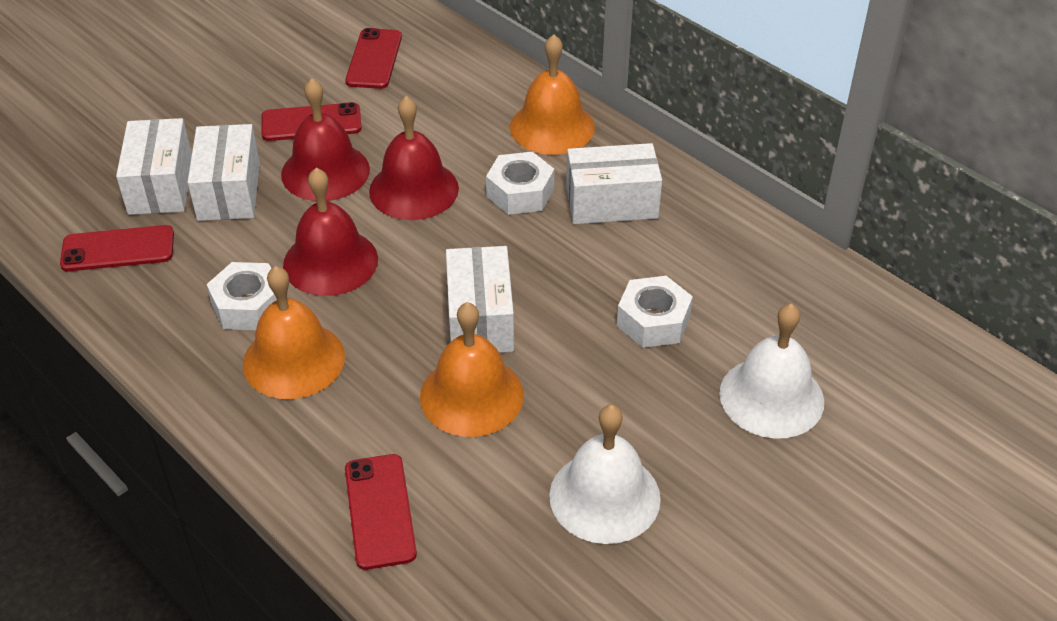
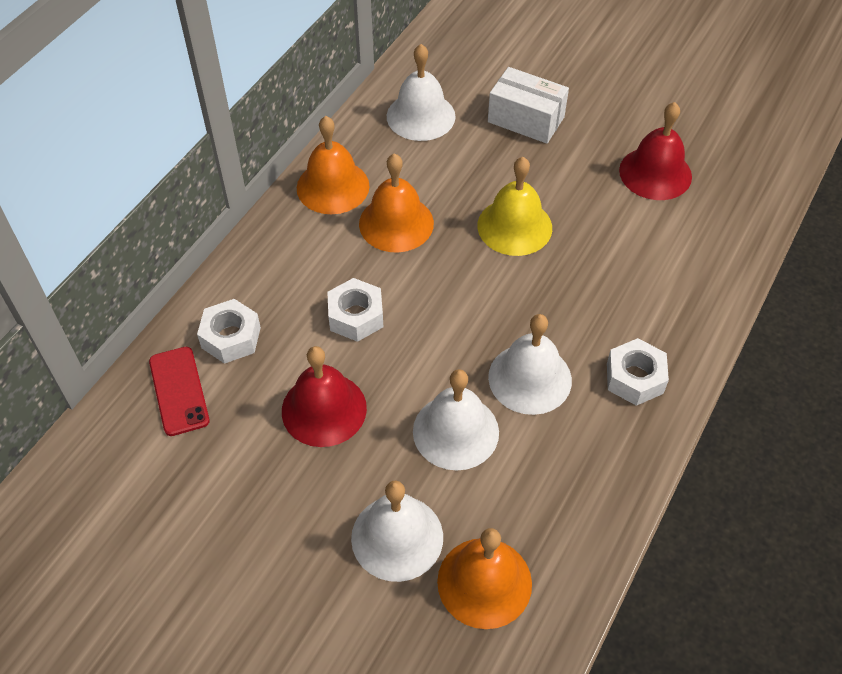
red bell: 3 -> 2
red phone: 4 -> 1
white bell: 2 -> 4
white box: 4 -> 1
yellow bell: 0 -> 1

